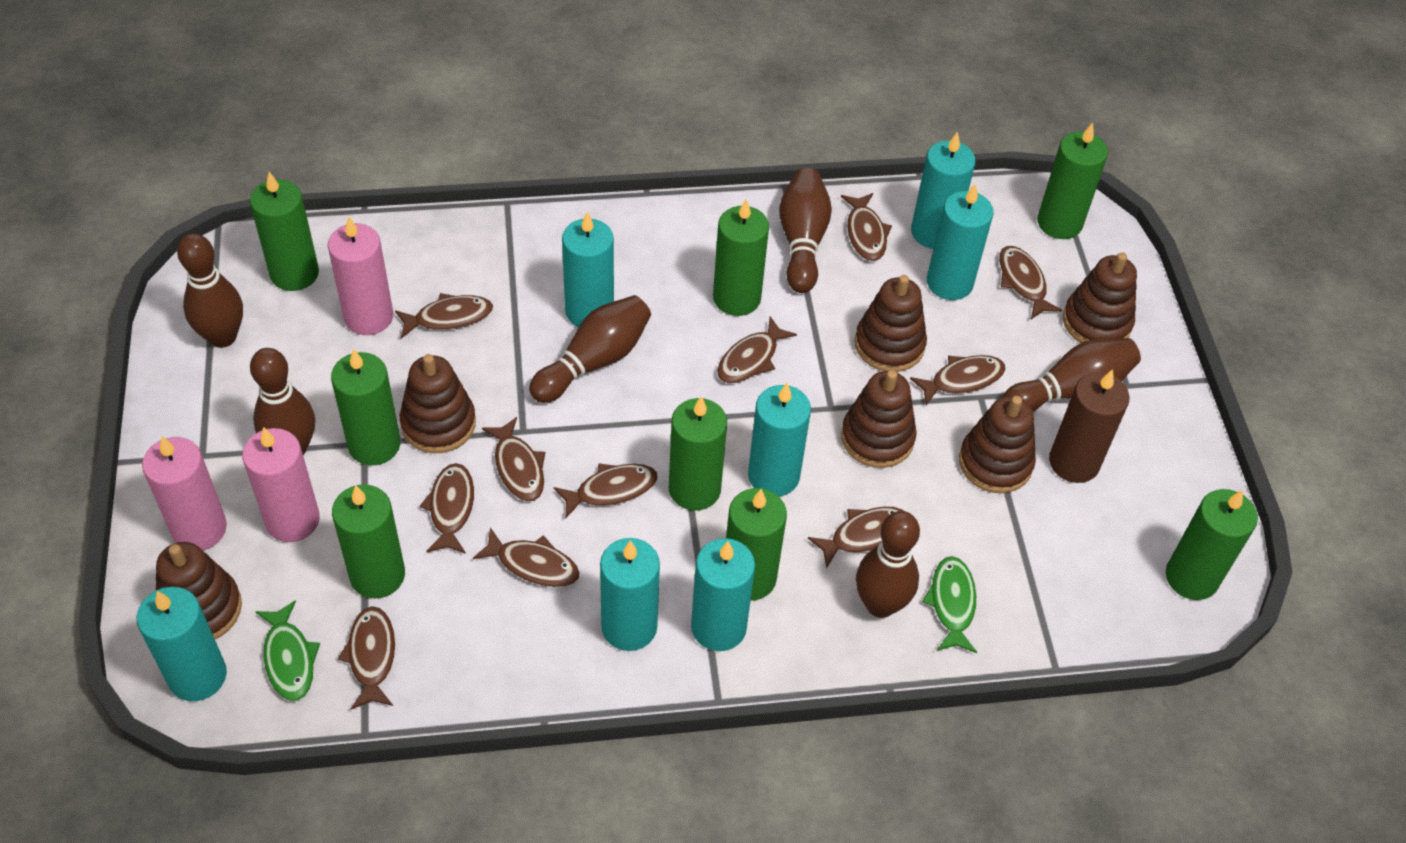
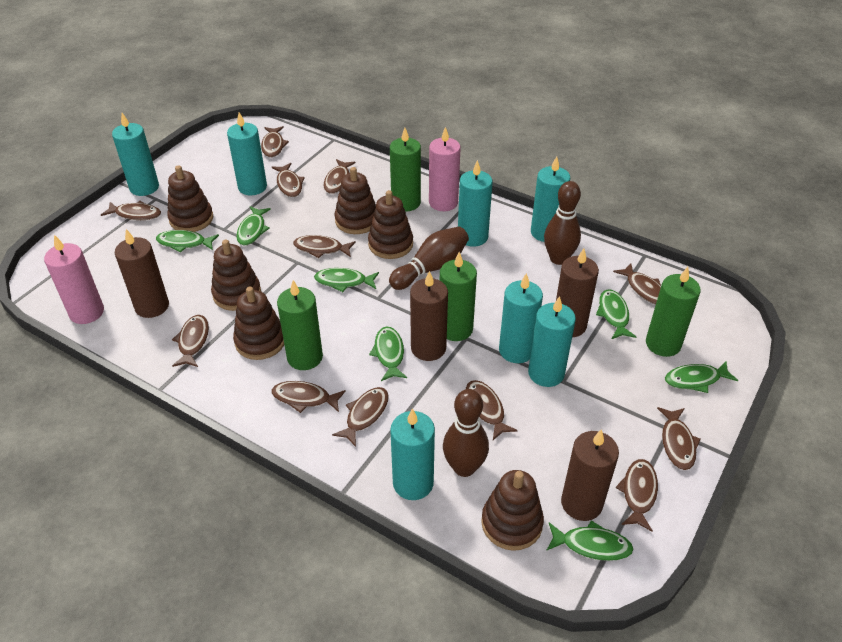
brown bowling pin: 6 -> 3
brown candle: 1 -> 4
brown fish: 11 -> 12
green candle: 8 -> 4
green fish: 2 -> 7
pink candle: 3 -> 2

